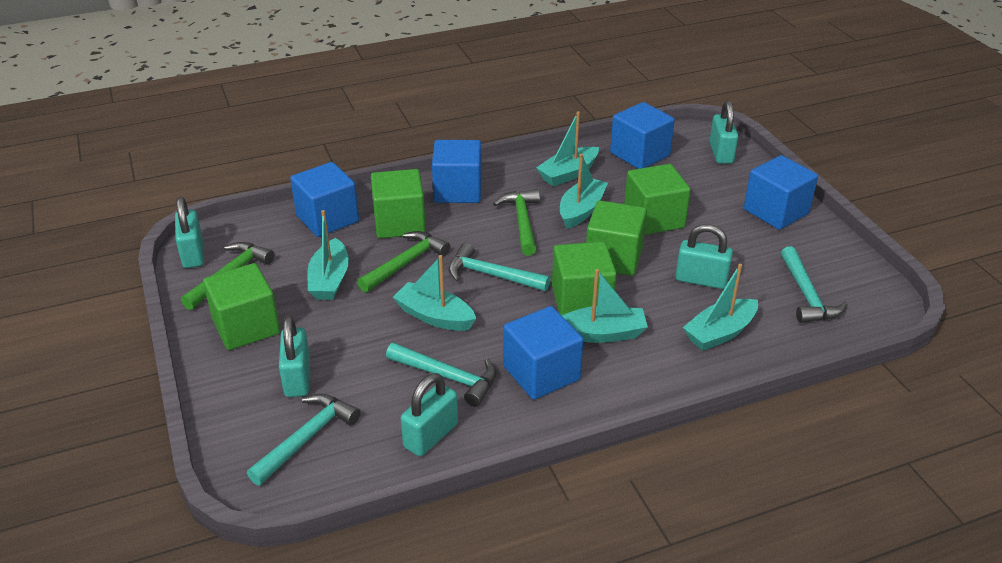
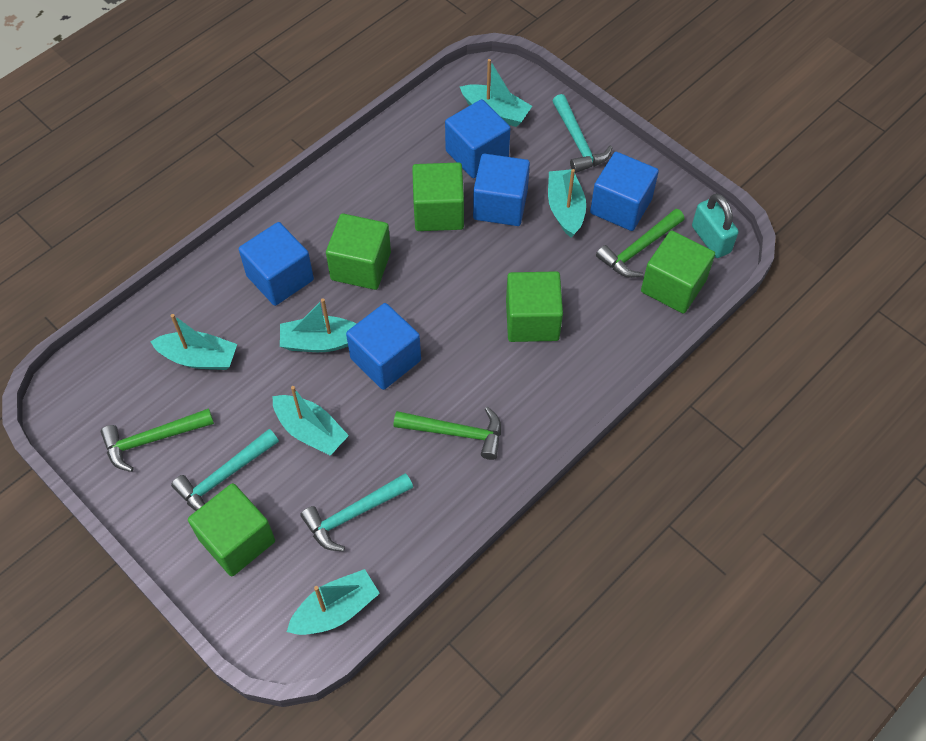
turquoise hammer: 4 -> 3
turquoise padlock: 5 -> 1

